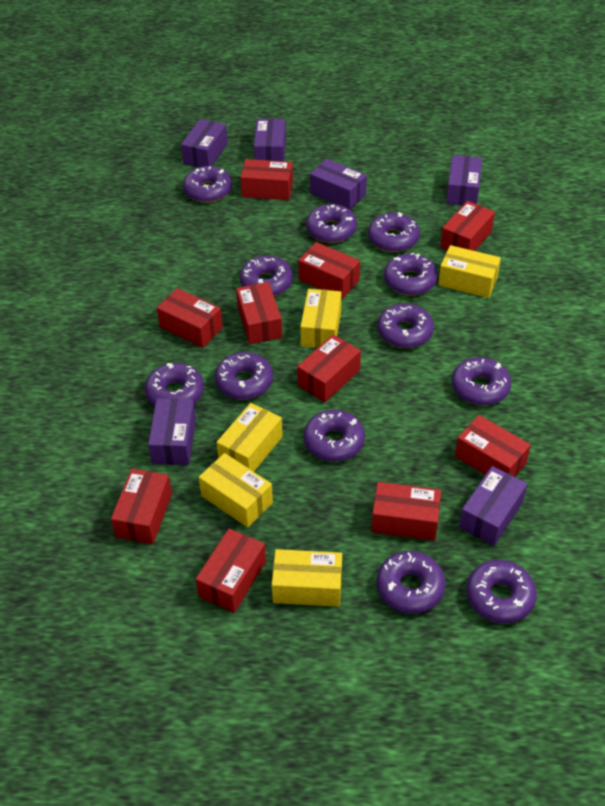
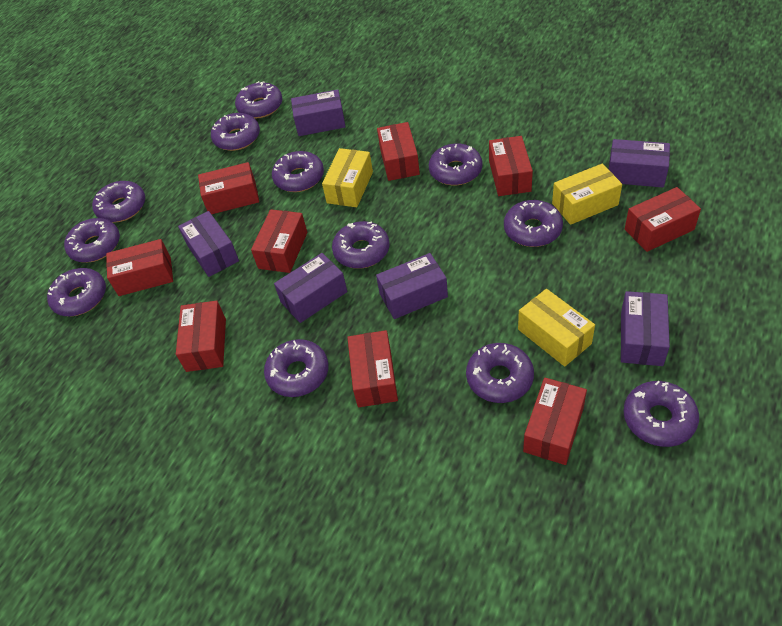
red box: 10 -> 9
yellow box: 5 -> 3

